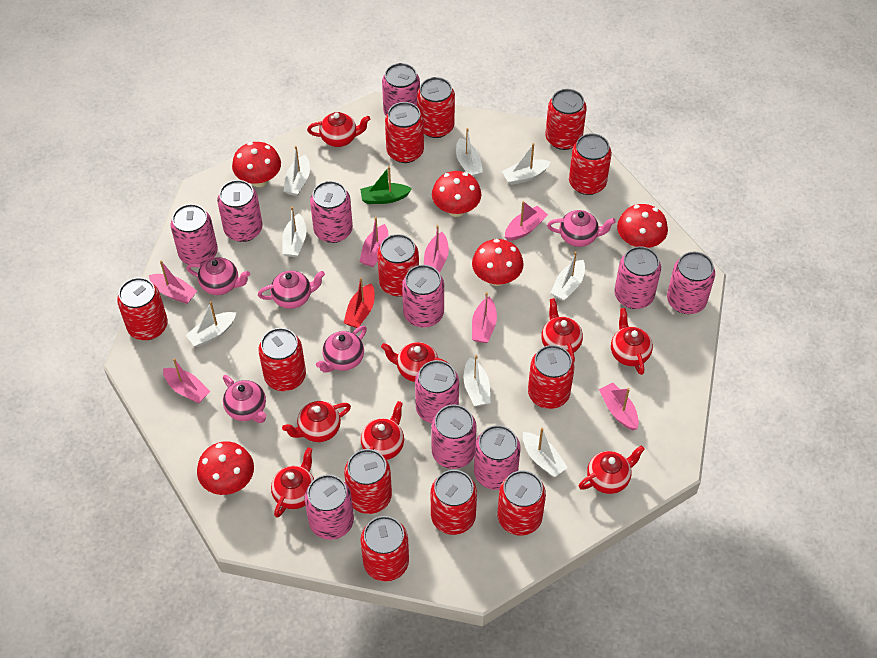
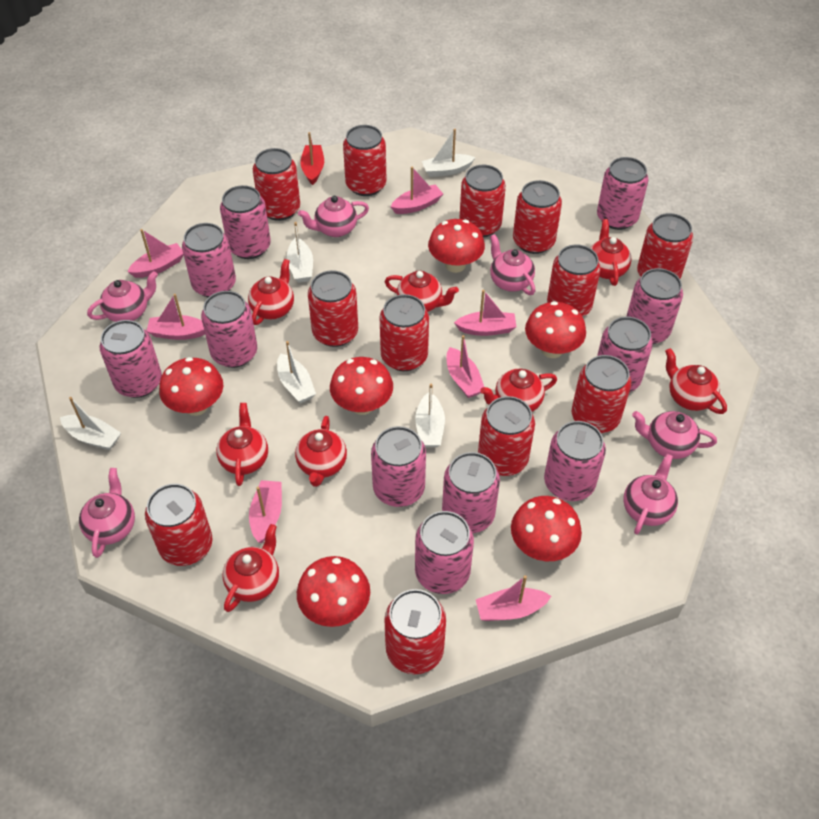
green boat: 1 -> 0
pink teapot: 5 -> 6
red mushroom: 5 -> 6
white boat: 8 -> 5

